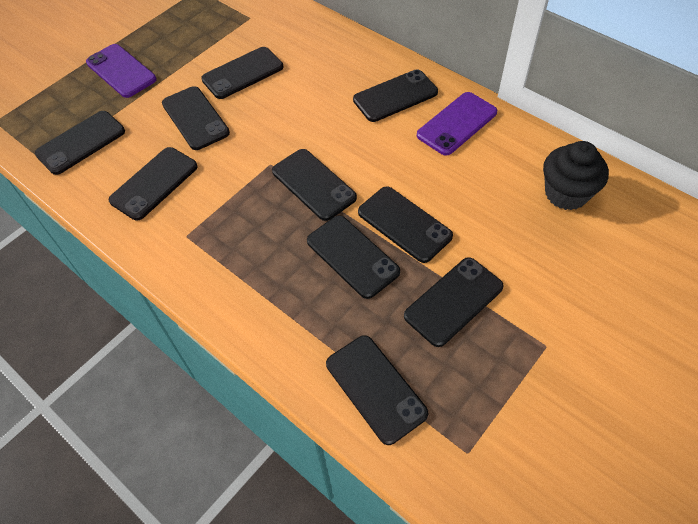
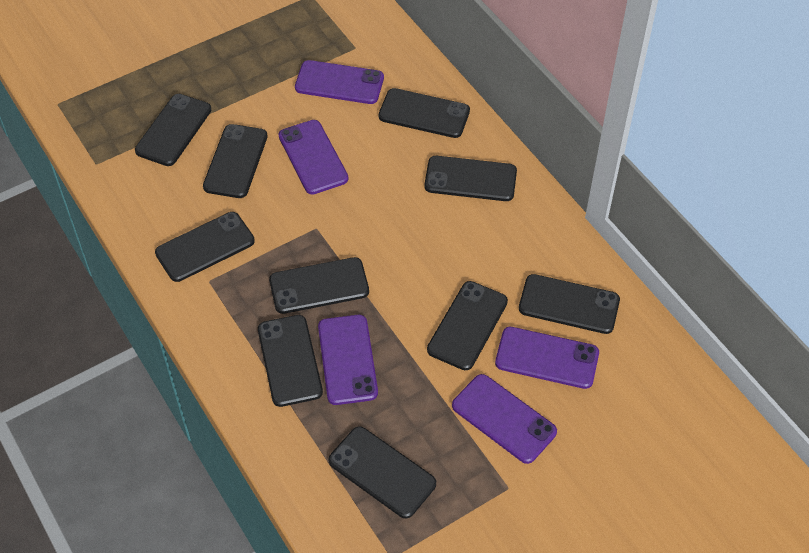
black cupcake: 1 -> 0
purple phone: 2 -> 5

